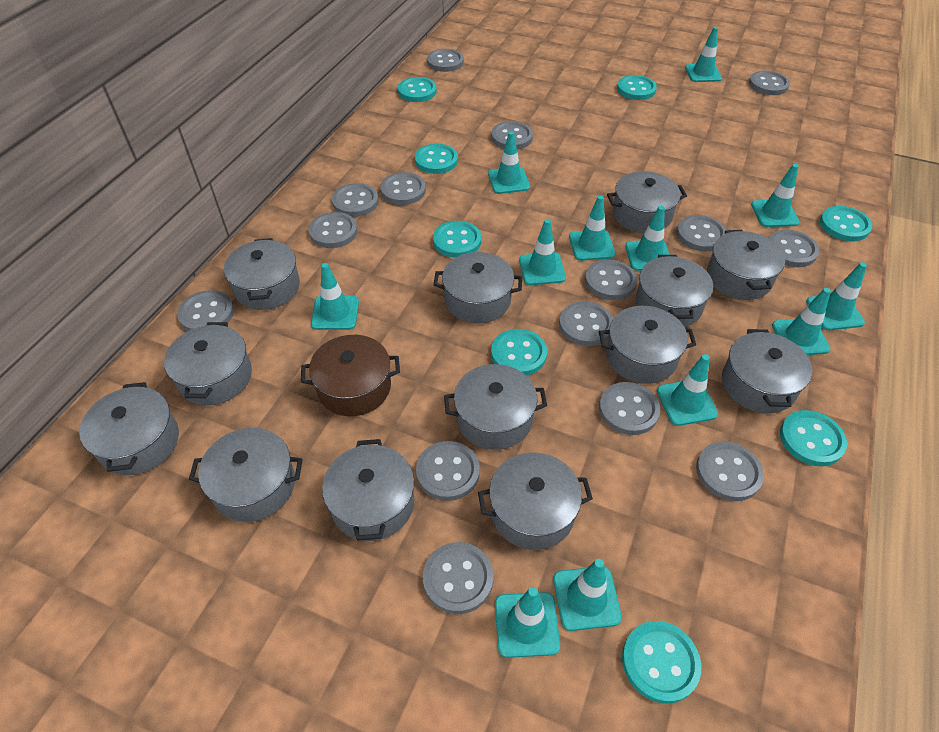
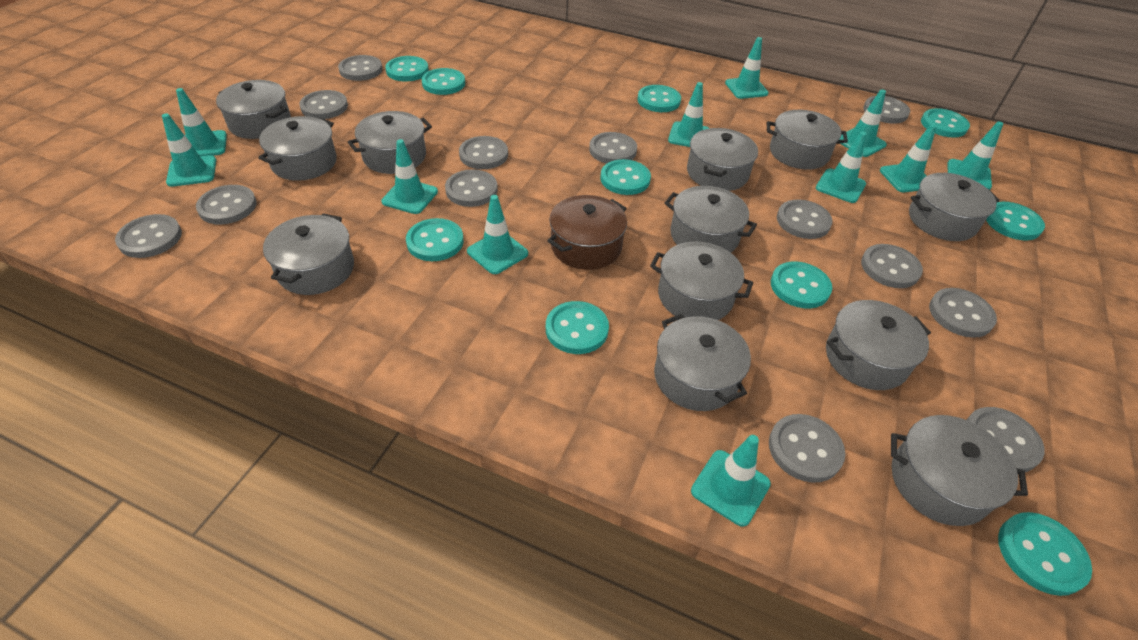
grey button: 15 -> 13
grey pot: 13 -> 12
turquoise button: 8 -> 10
turquoise traffic cone: 12 -> 11

